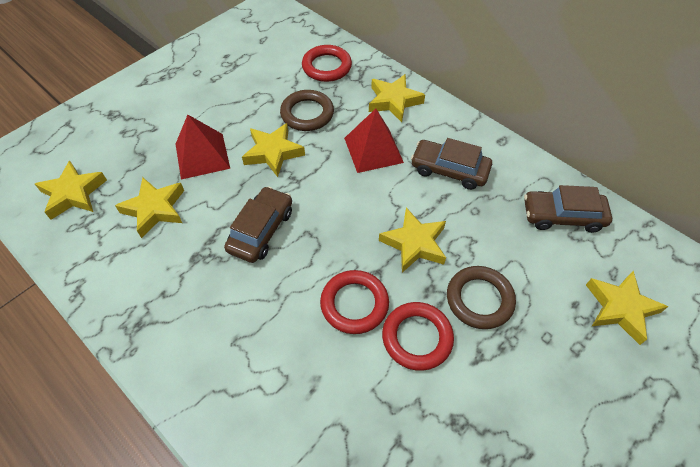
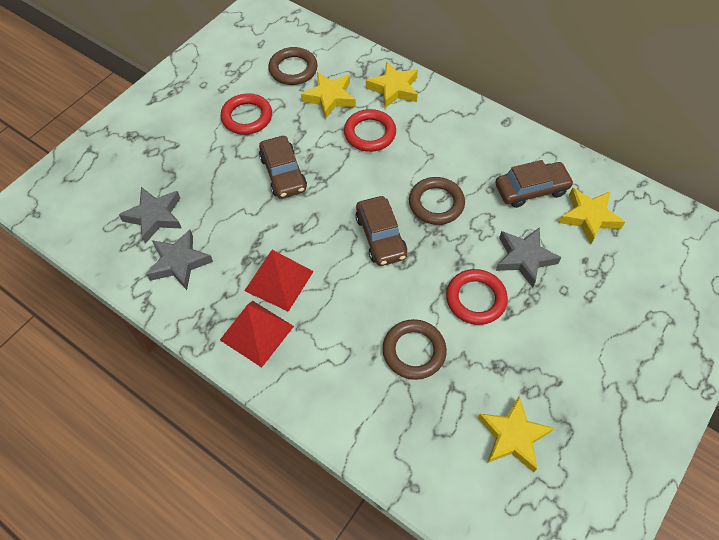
brown ring: 2 -> 3
grey star: 0 -> 3
yellow star: 6 -> 4

